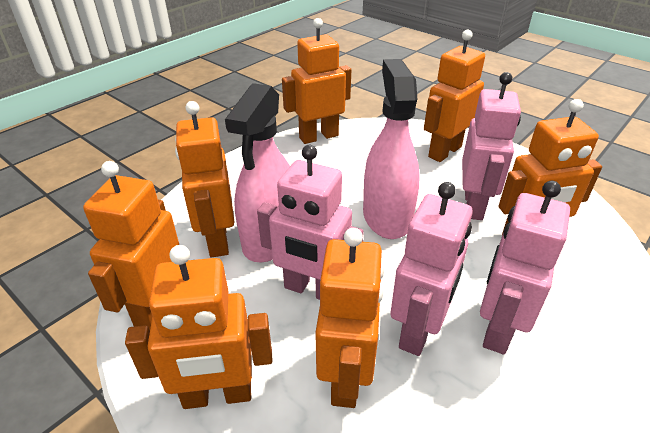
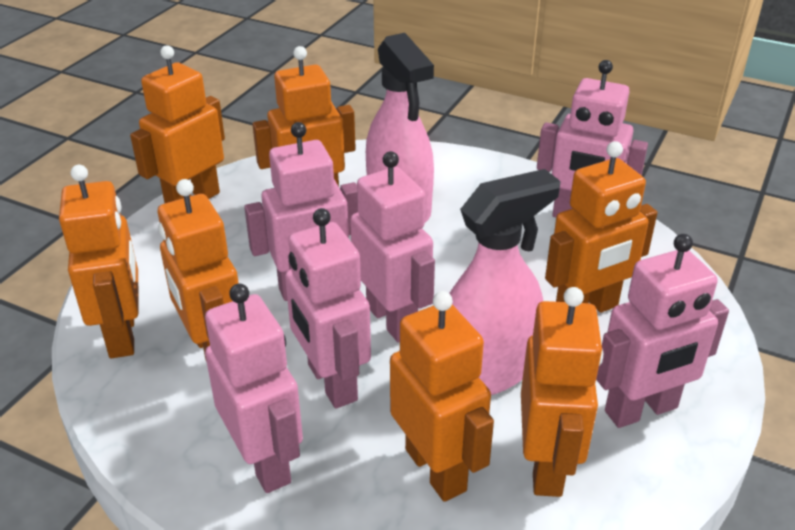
pink robot: 4 -> 6

